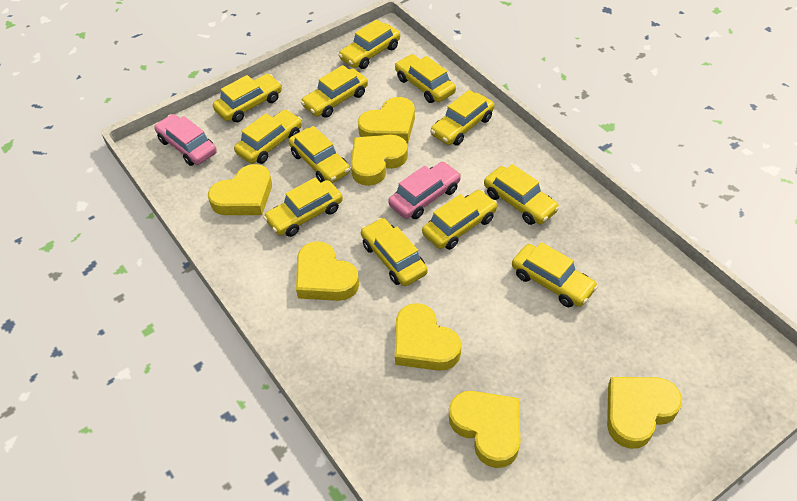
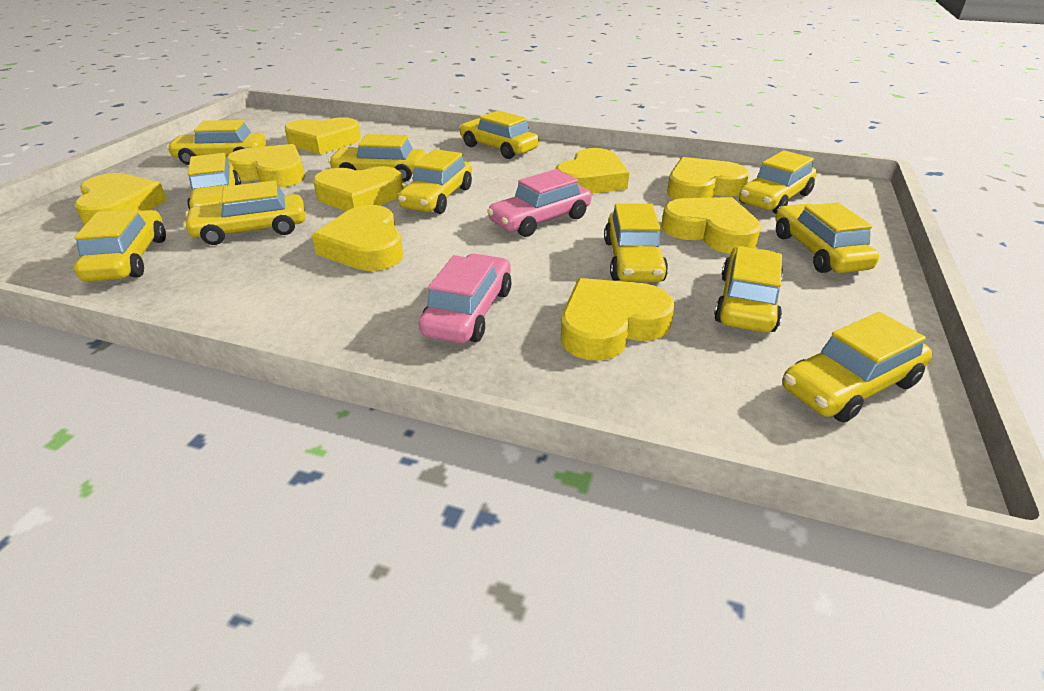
yellow heart: 7 -> 9

